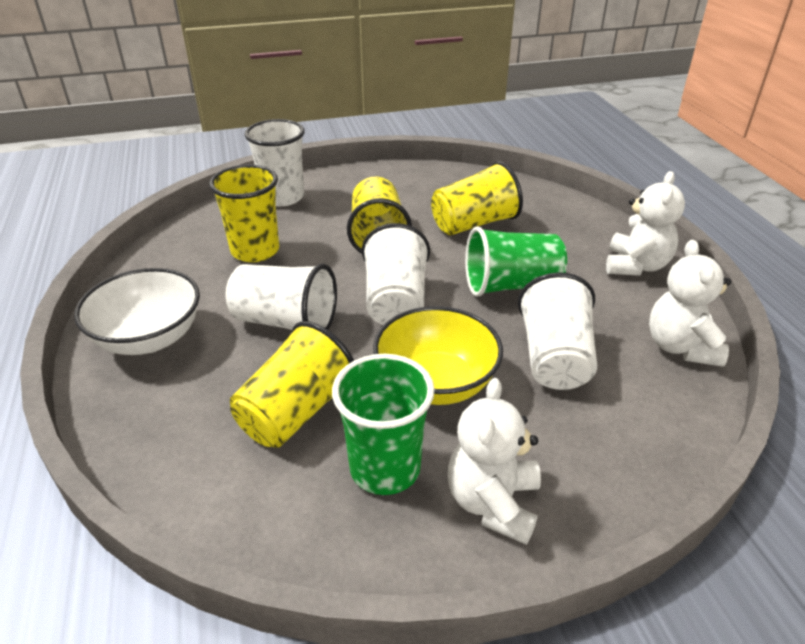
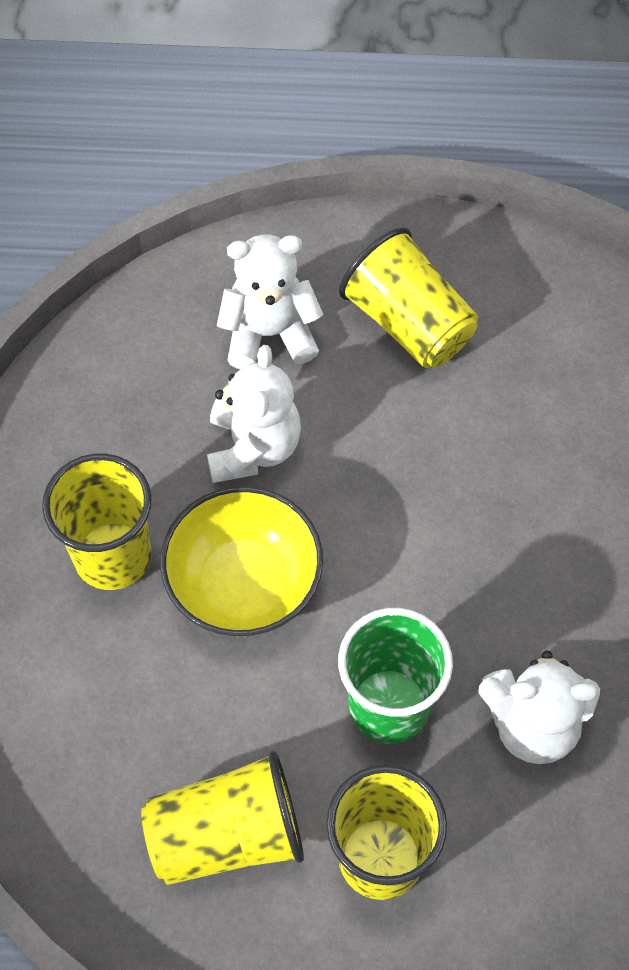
green cup: 2 -> 1
white bowl: 1 -> 0
white cup: 4 -> 0

